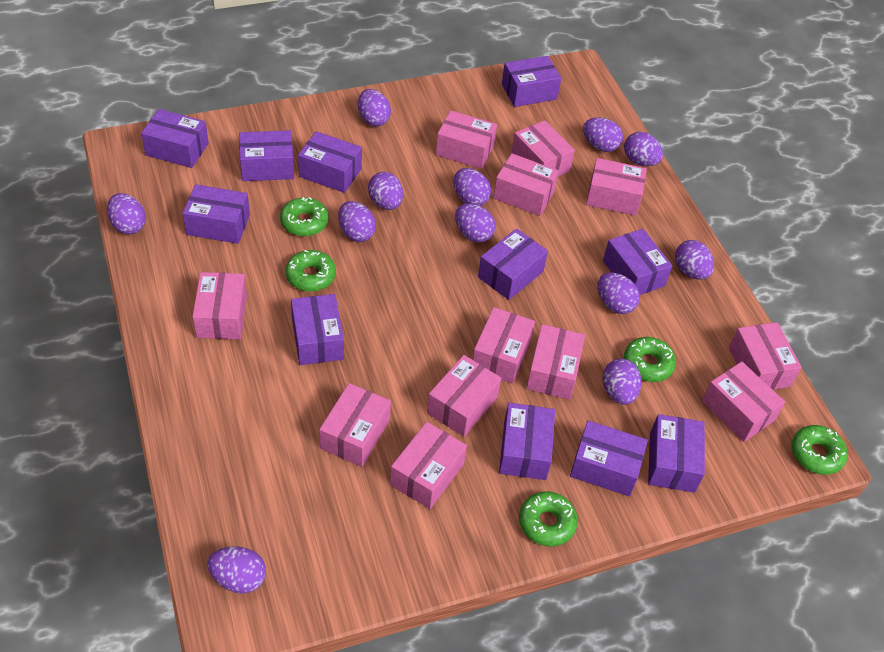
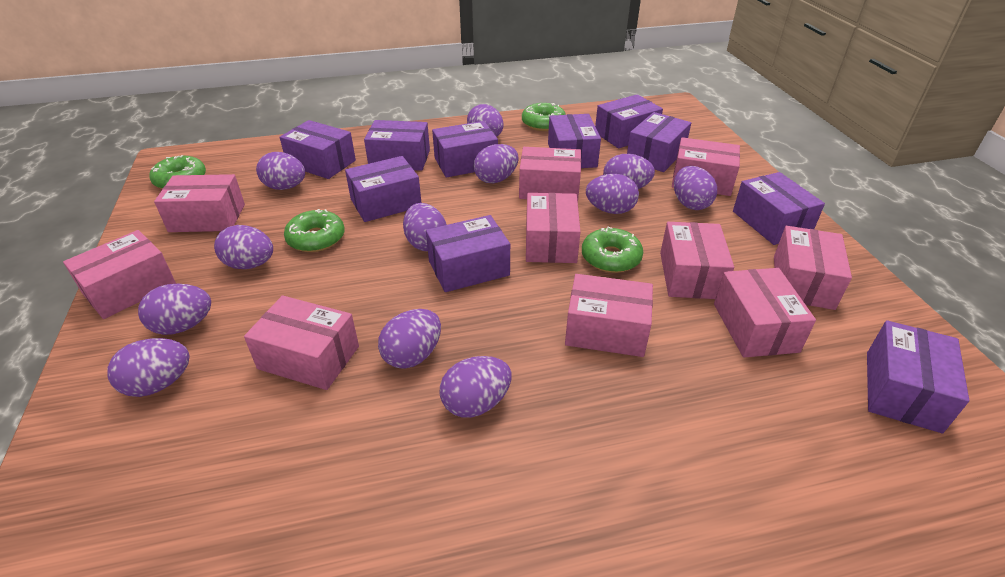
green donut: 5 -> 4
pink box: 12 -> 10
purple box: 11 -> 10

